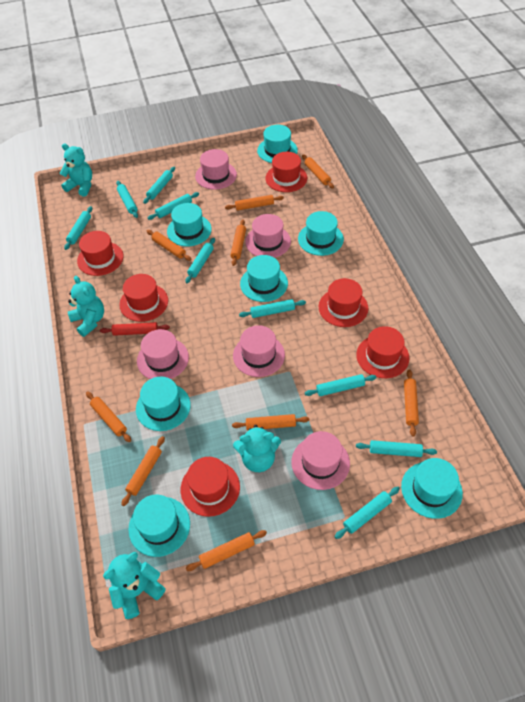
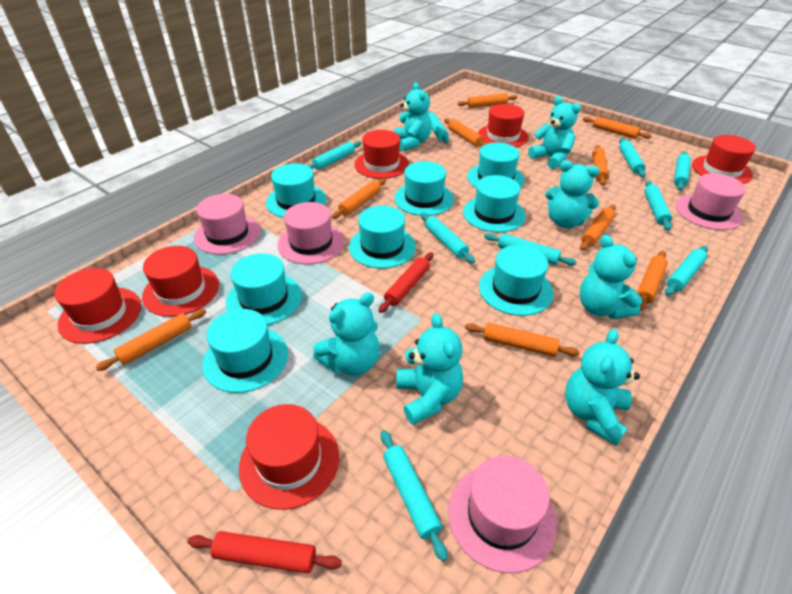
pink hat: 5 -> 4
red rolling pin: 1 -> 2
turquoise hat: 7 -> 8
turquoise teddy bear: 4 -> 7

